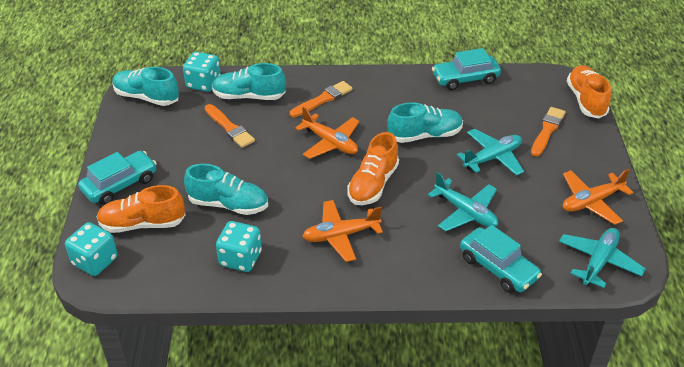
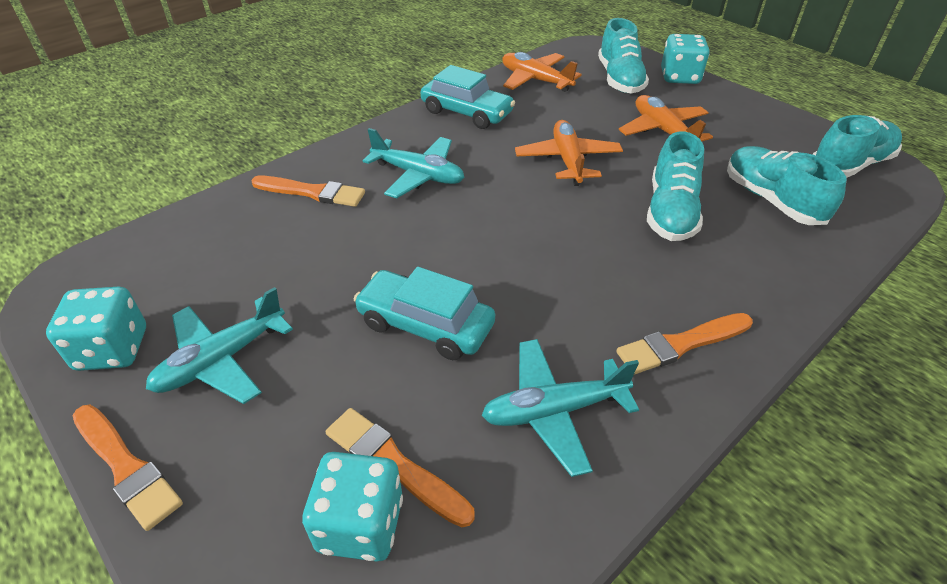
orange brush: 3 -> 4
orange shoe: 3 -> 0
turquoise car: 3 -> 2

